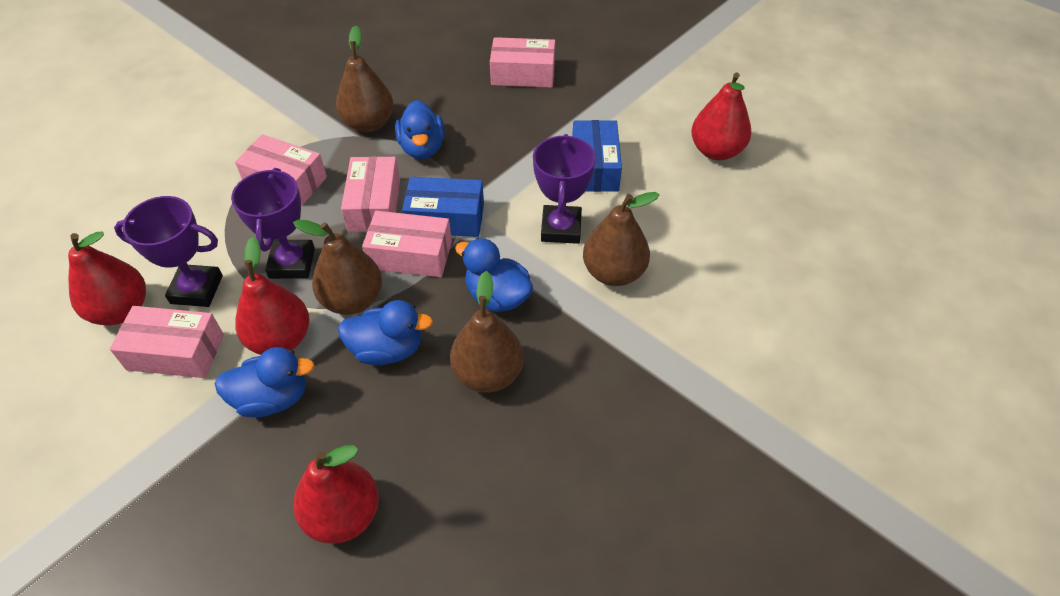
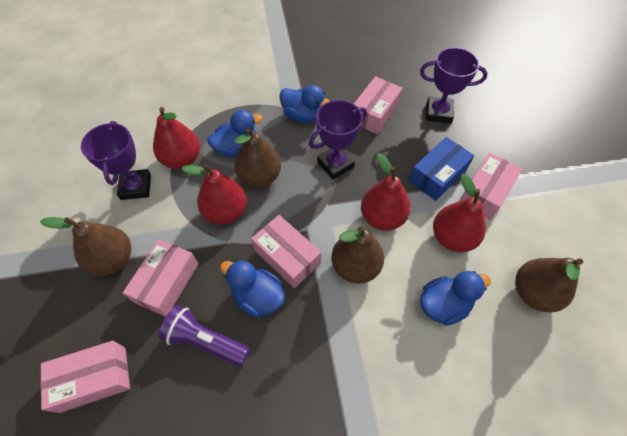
blue box: 2 -> 1
purple flashlight: 0 -> 1

